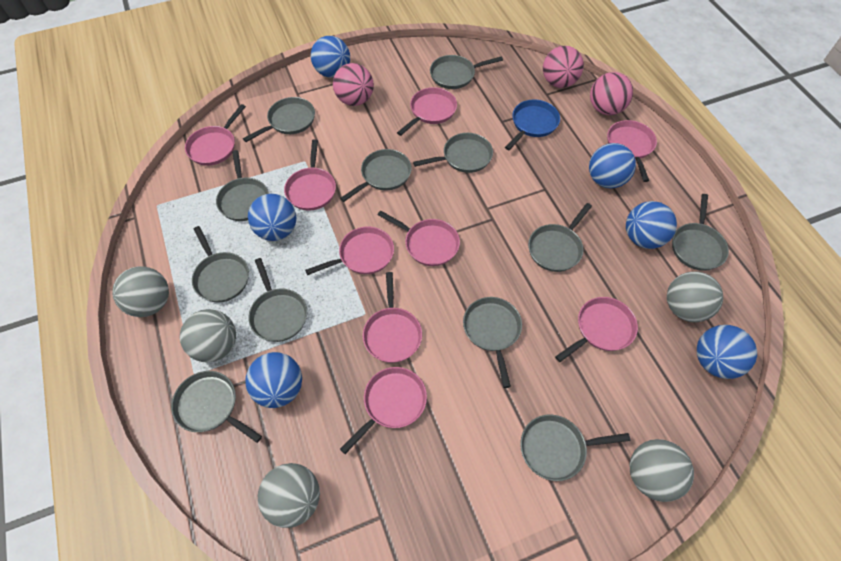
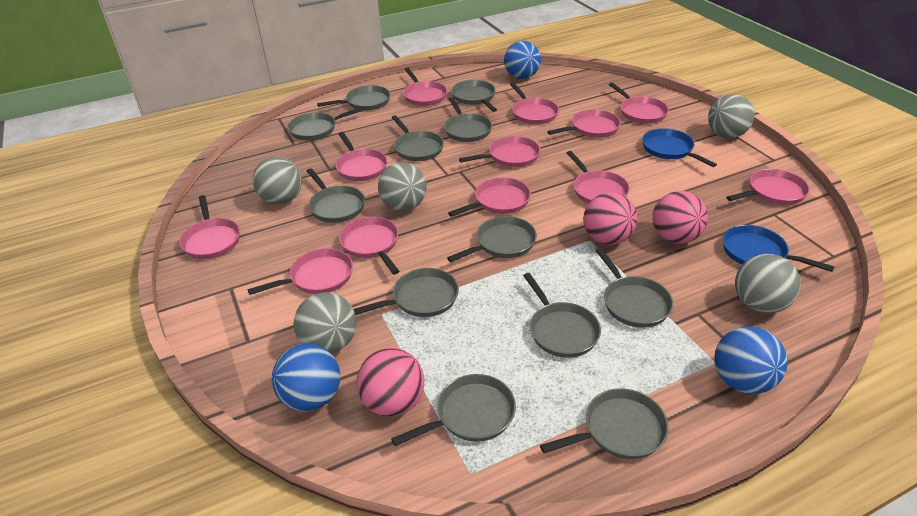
blue ball: 6 -> 3
blue pan: 1 -> 2
pink pan: 9 -> 12

